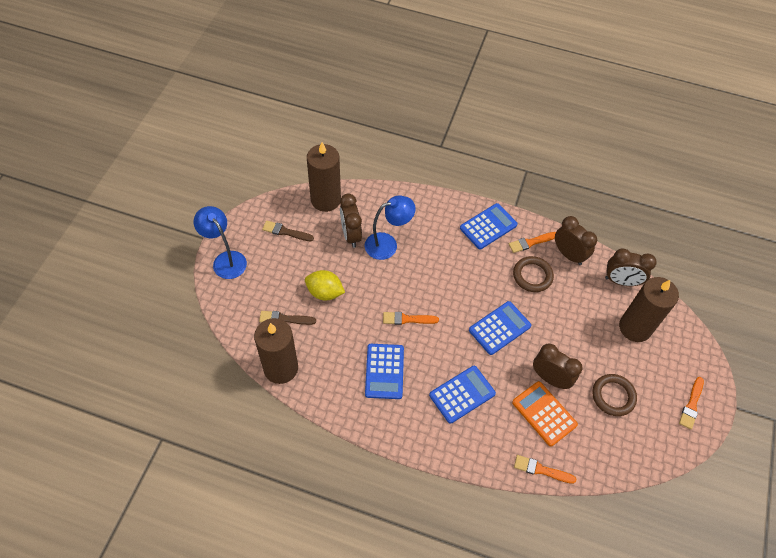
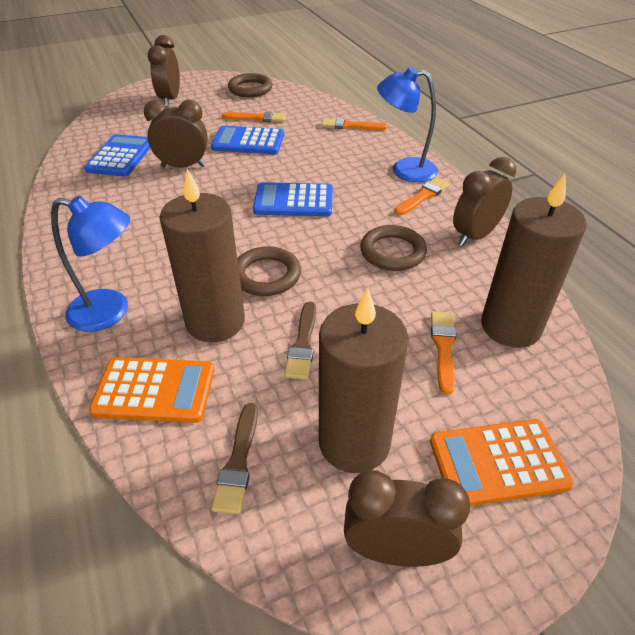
blue calculator: 4 -> 3
brown ring: 2 -> 3
orange calculator: 1 -> 2
yellow lemon: 1 -> 0

